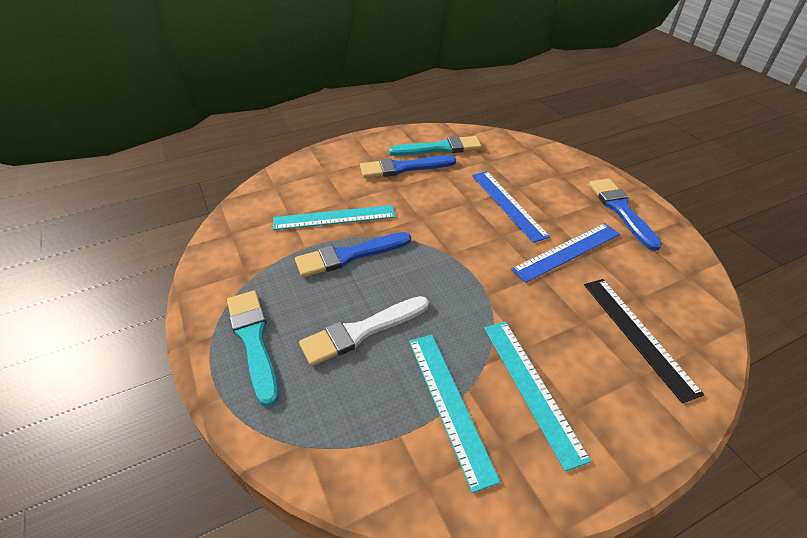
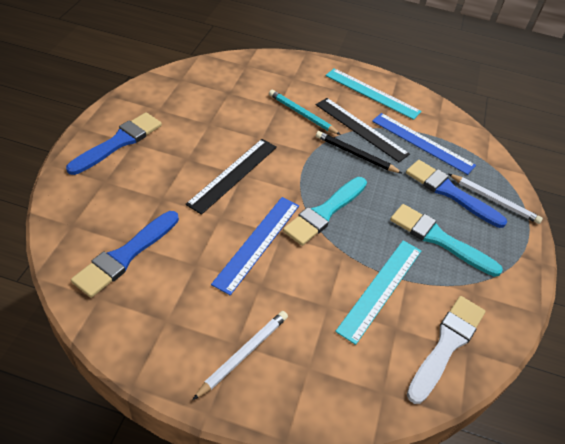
black pencil: 0 -> 1
black ruler: 1 -> 2
turquoise pencil: 0 -> 1
turquoise ruler: 3 -> 2
white pencil: 0 -> 2

